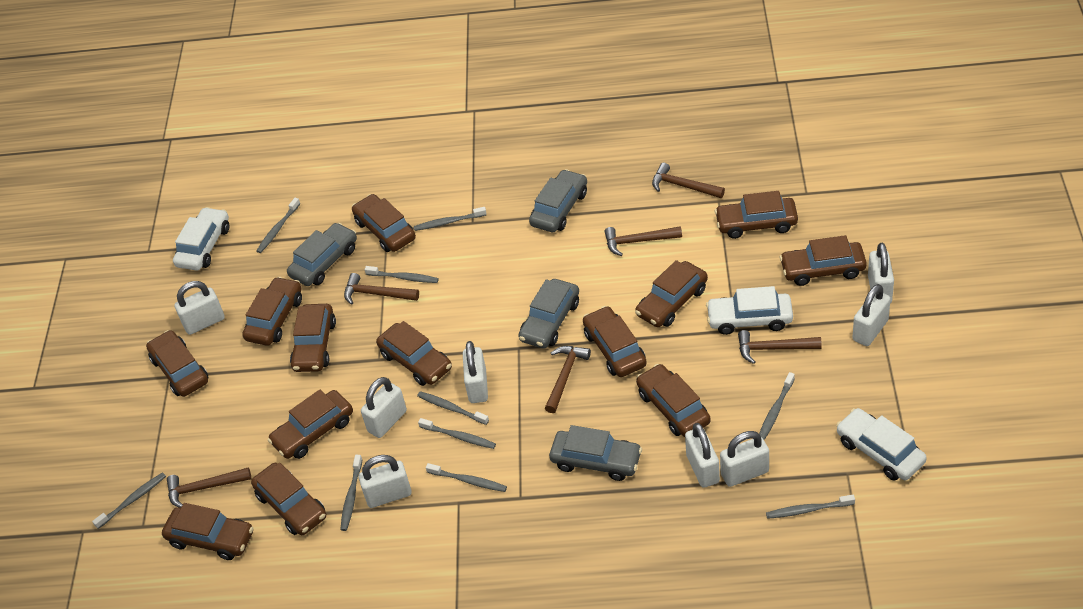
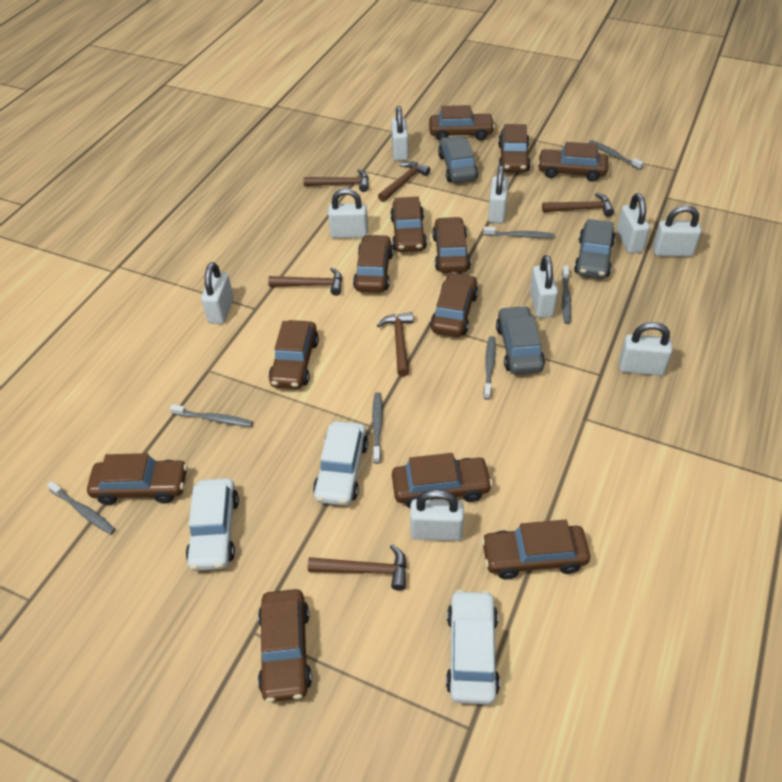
brown car: 13 -> 12
grey car: 4 -> 3
grey toothbrush: 10 -> 7
white padlock: 8 -> 9

